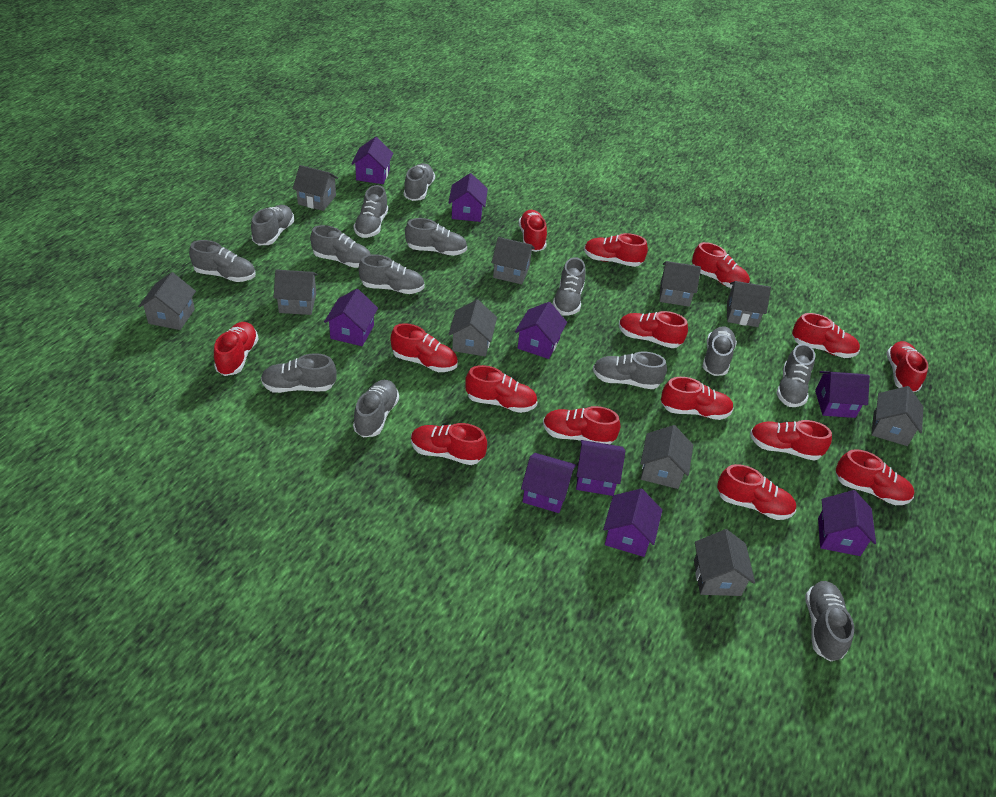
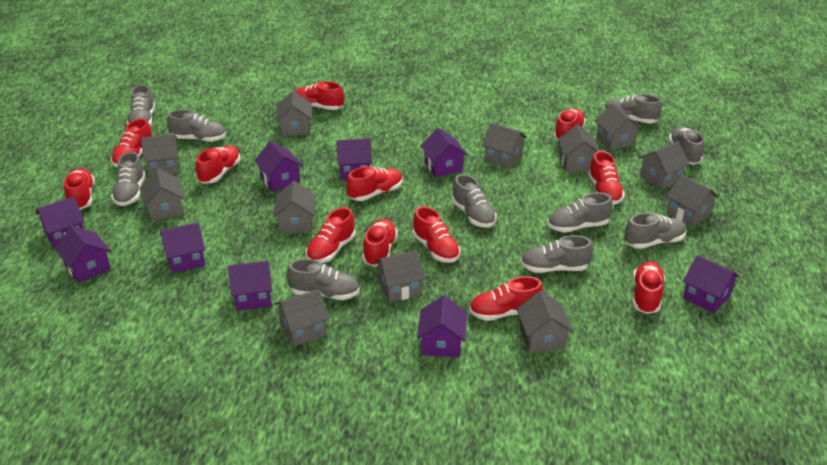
grey house: 10 -> 12
grey shoe: 14 -> 10
red shoe: 15 -> 12

